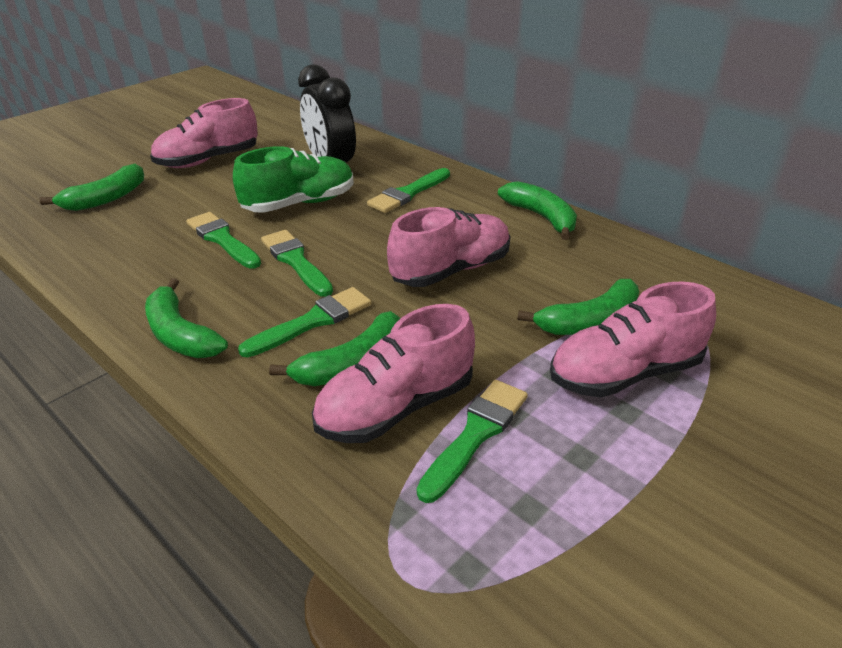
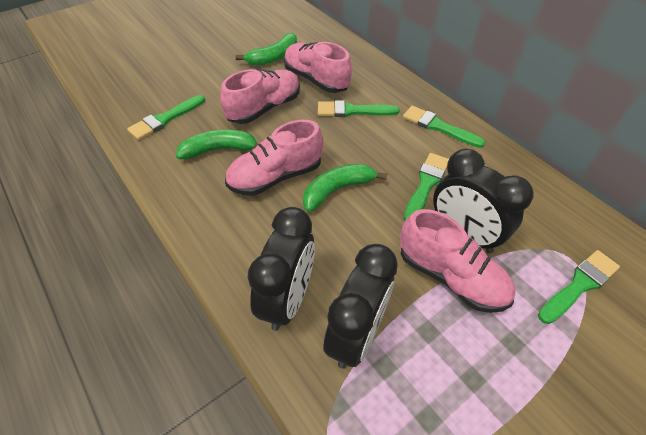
black clock: 1 -> 3
green banana: 5 -> 3
green shoe: 1 -> 0

